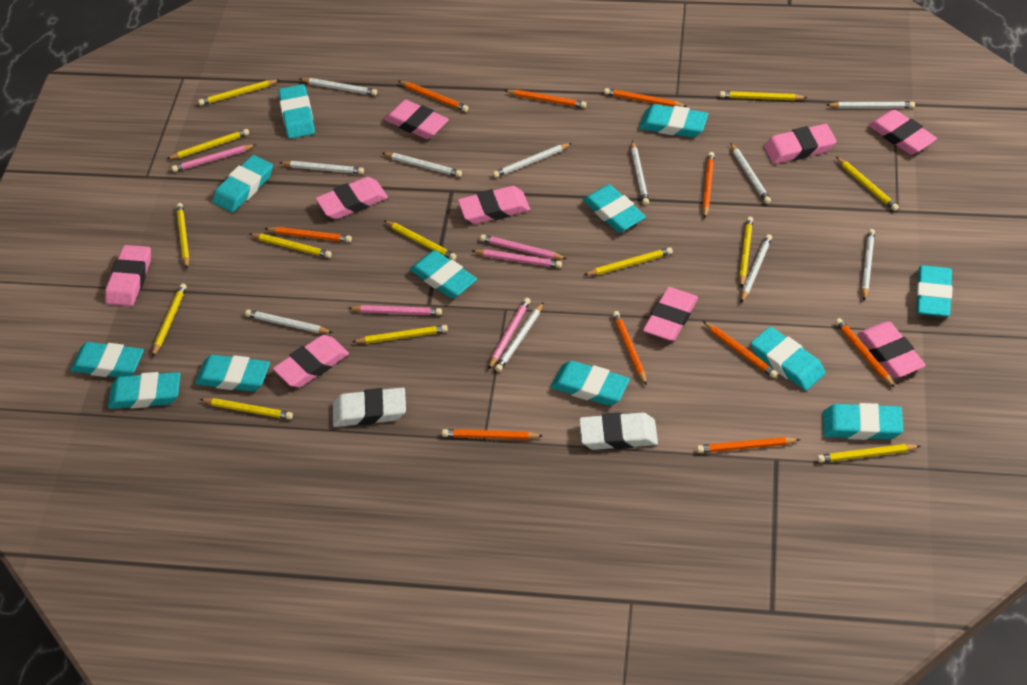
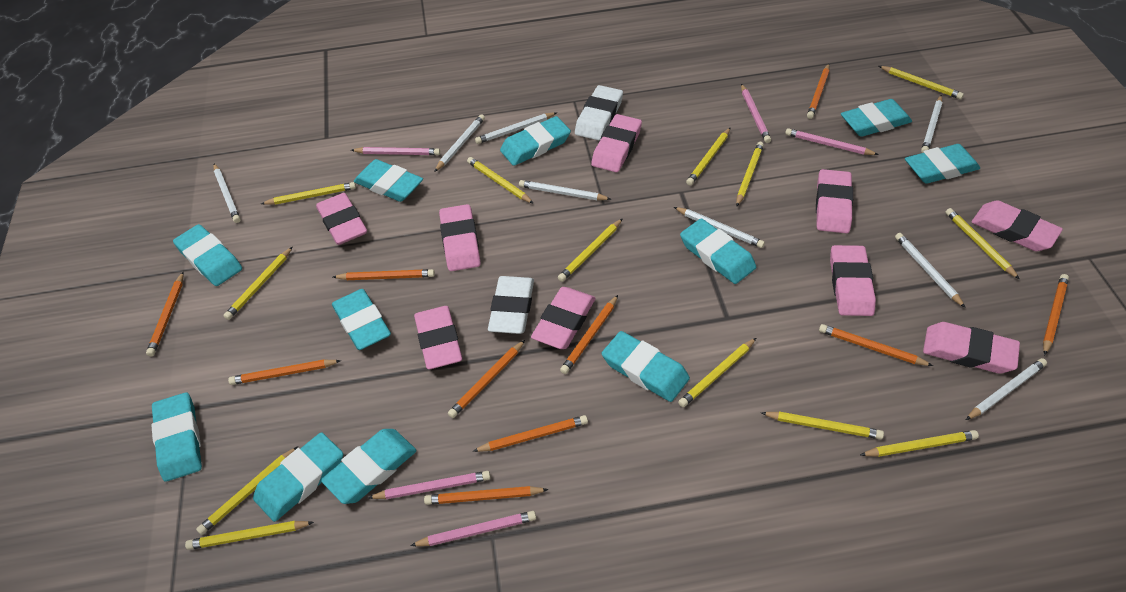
turquoise eraser: 12 -> 11
white pencil: 11 -> 8

